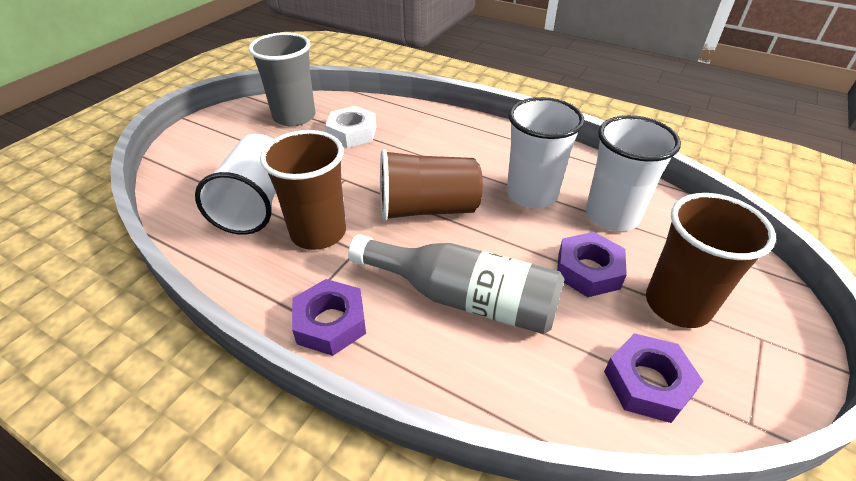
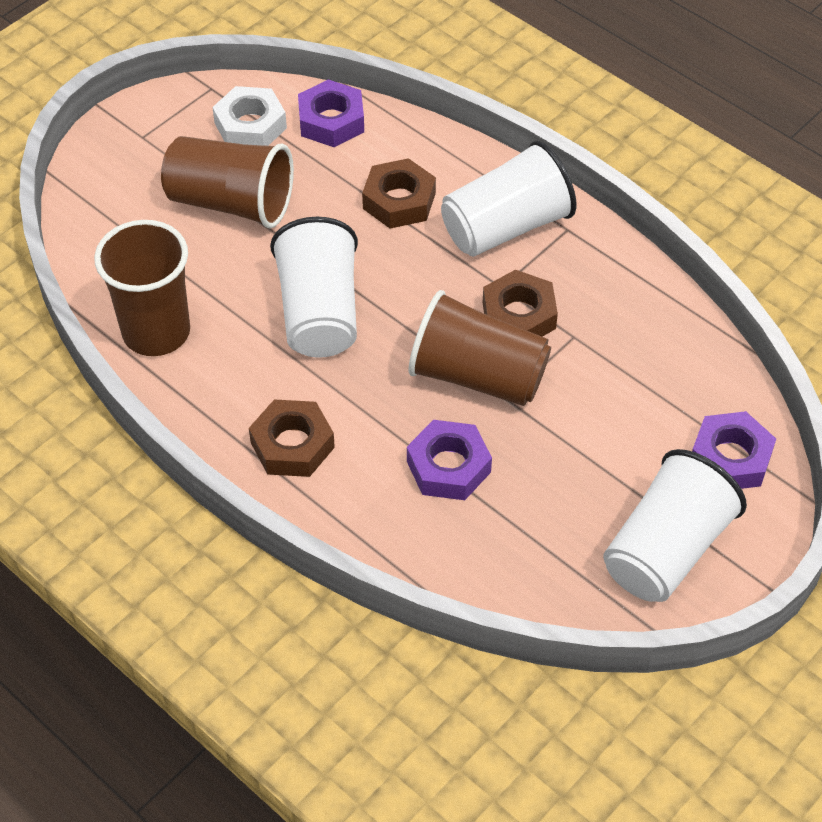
brown nut: 0 -> 3
grey bottle: 1 -> 0
grey cup: 1 -> 0

